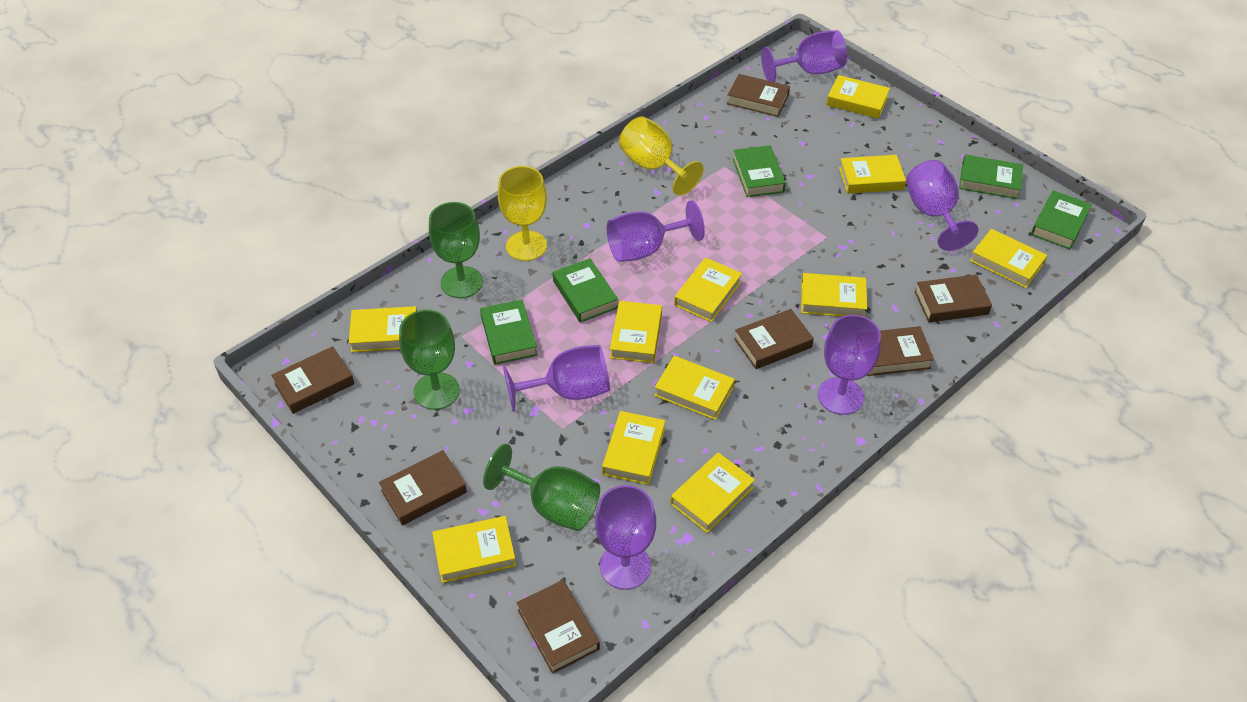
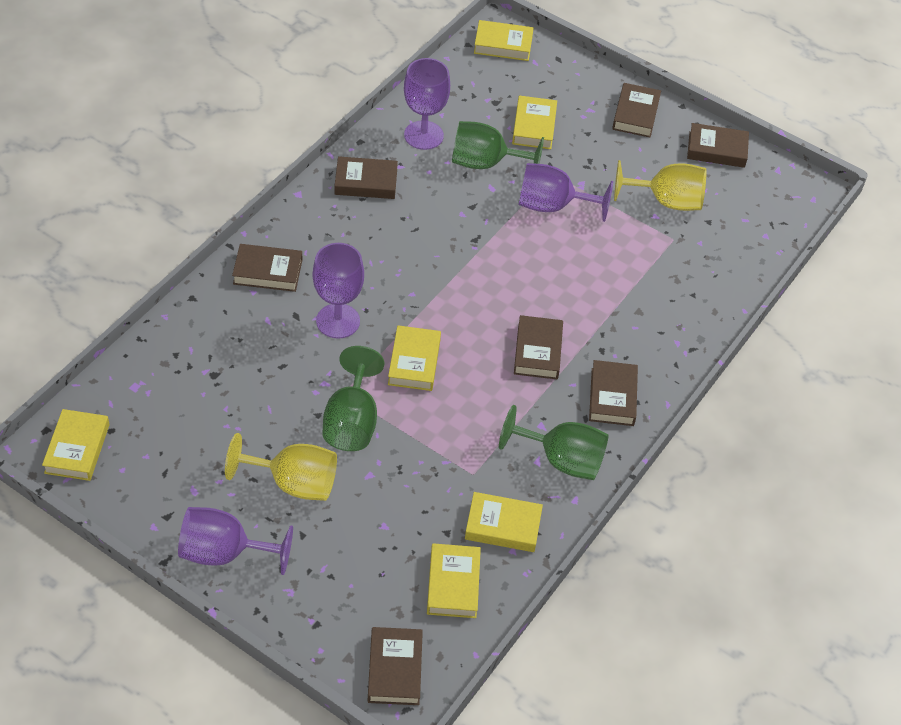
green book: 5 -> 0
purple goblet: 6 -> 4
yellow book: 11 -> 6

